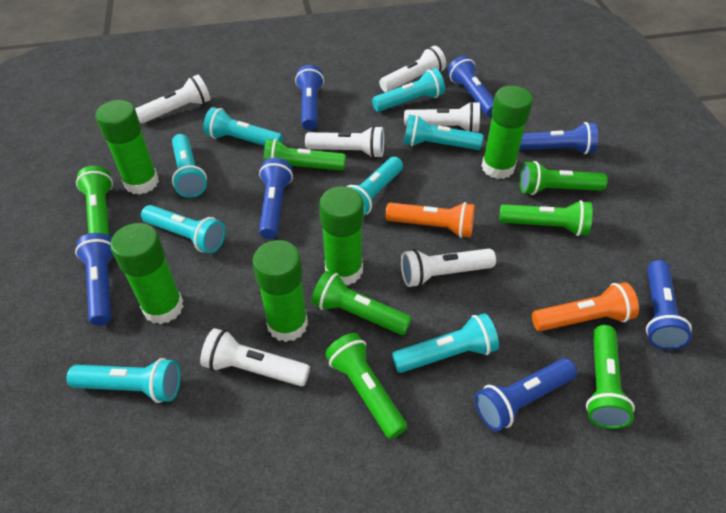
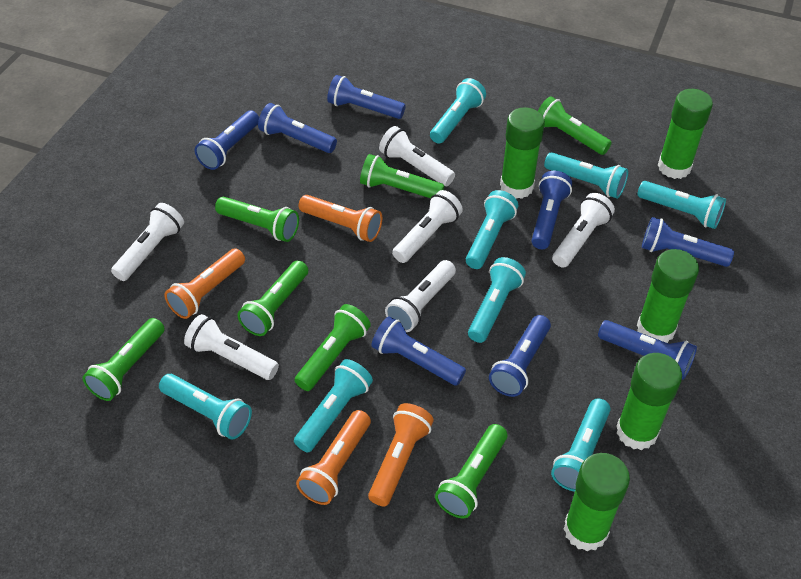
blue flashlight: 7 -> 8
orange flashlight: 2 -> 4

